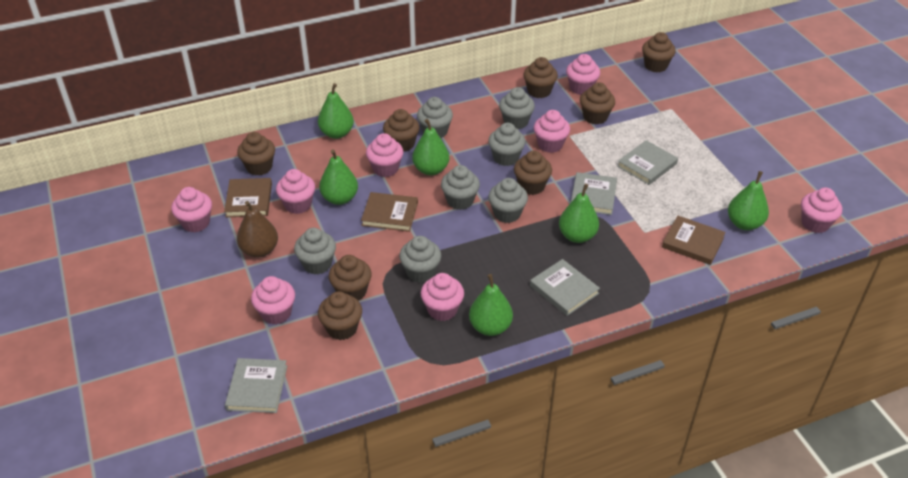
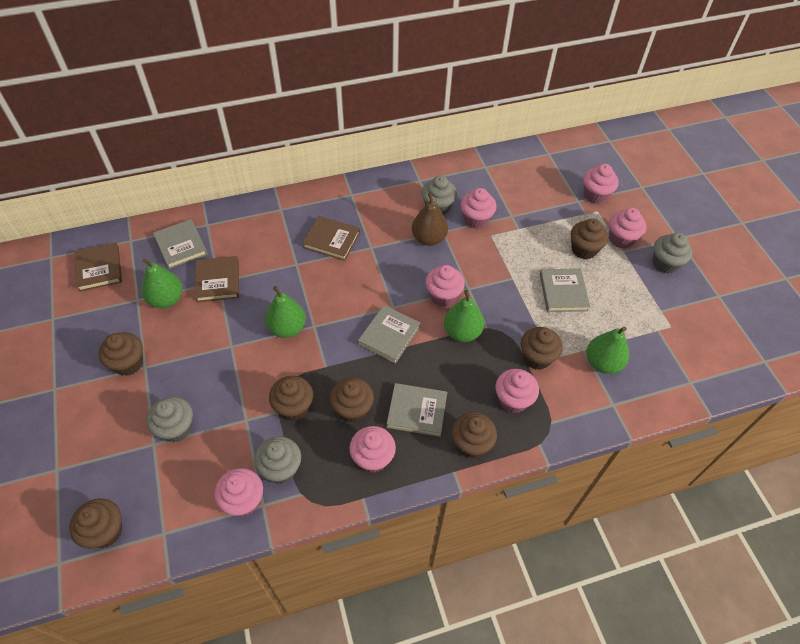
brown cupcake: 8 -> 7
green pear: 6 -> 4
grey cupcake: 7 -> 4
pink cupcake: 8 -> 7

